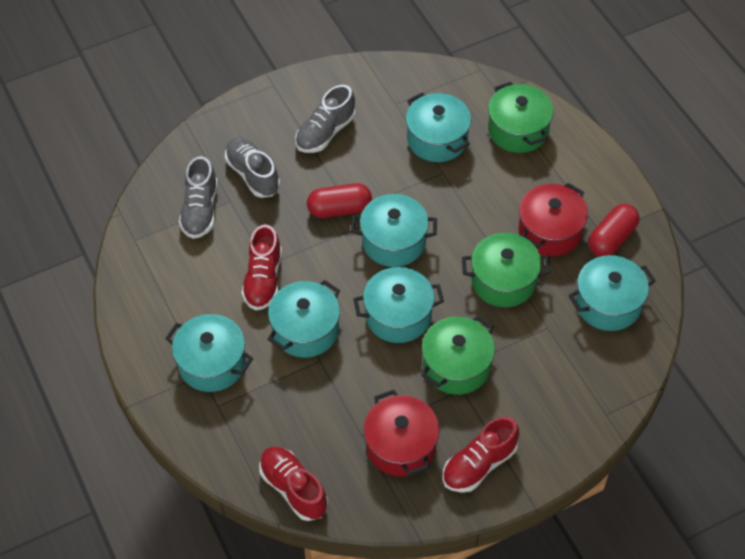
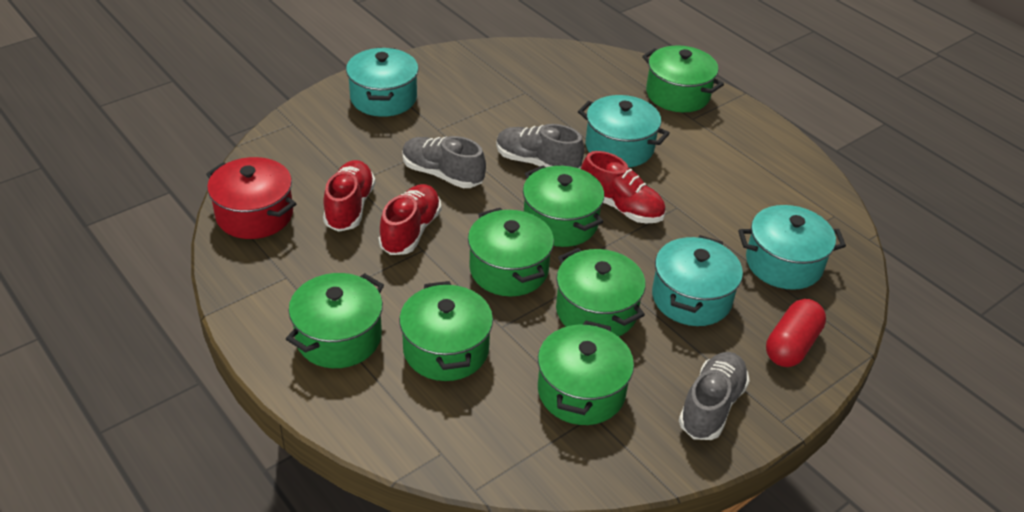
green pot: 3 -> 7
red capsule: 2 -> 1
red pot: 2 -> 1
turquoise pot: 6 -> 4

